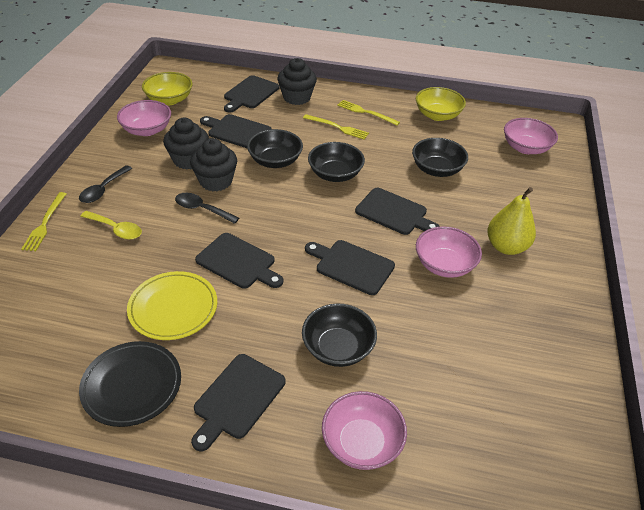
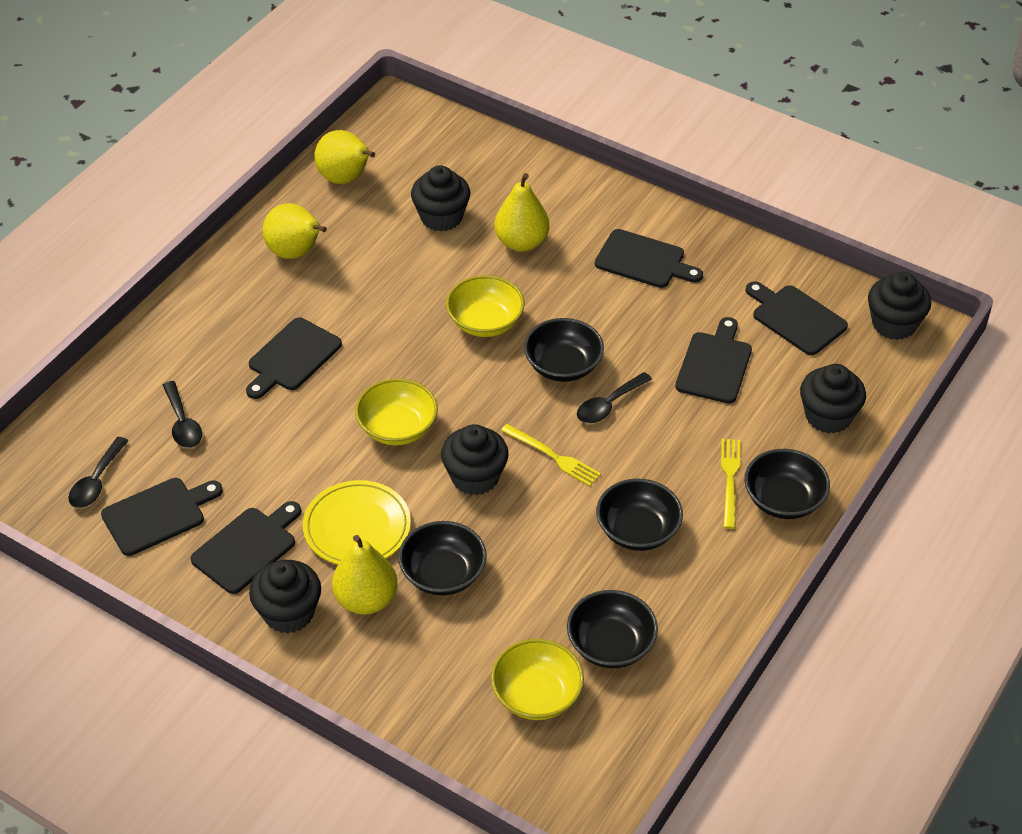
black bowl: 4 -> 5
black cupcake: 3 -> 5
black plate: 1 -> 0
black spoon: 2 -> 3
pink bowl: 4 -> 0
yellow bowl: 2 -> 3
yellow fork: 3 -> 2
yellow pear: 1 -> 4
yellow spoon: 1 -> 0

